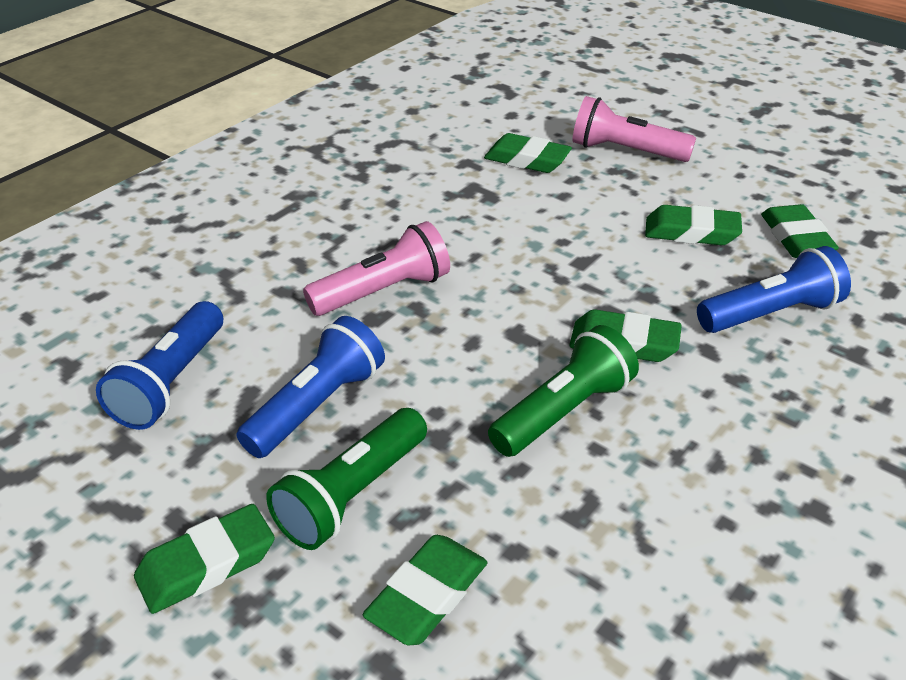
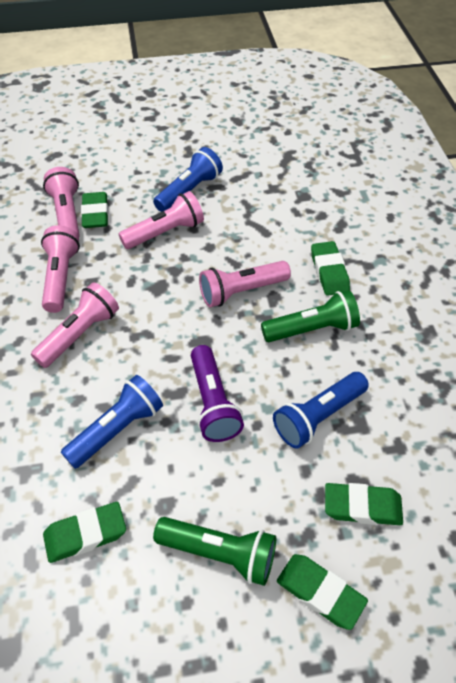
green eraser: 6 -> 5
pink flashlight: 2 -> 5
purple flashlight: 0 -> 1

